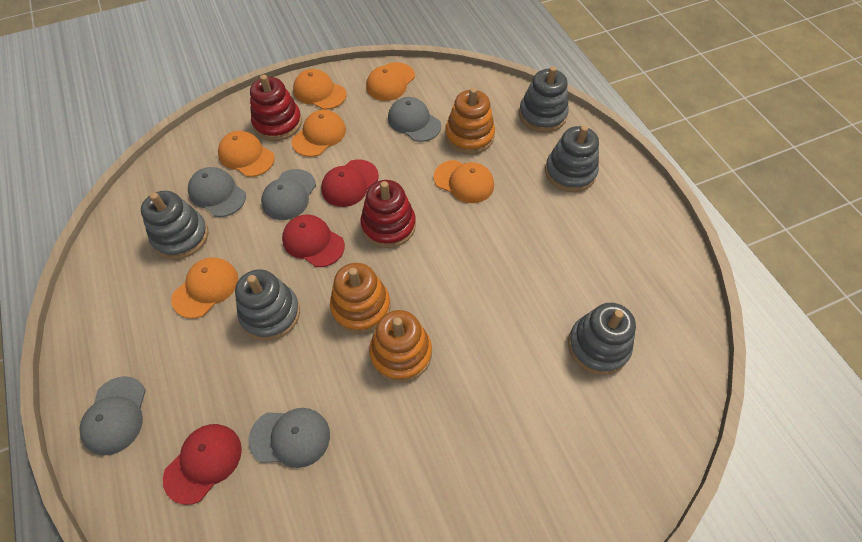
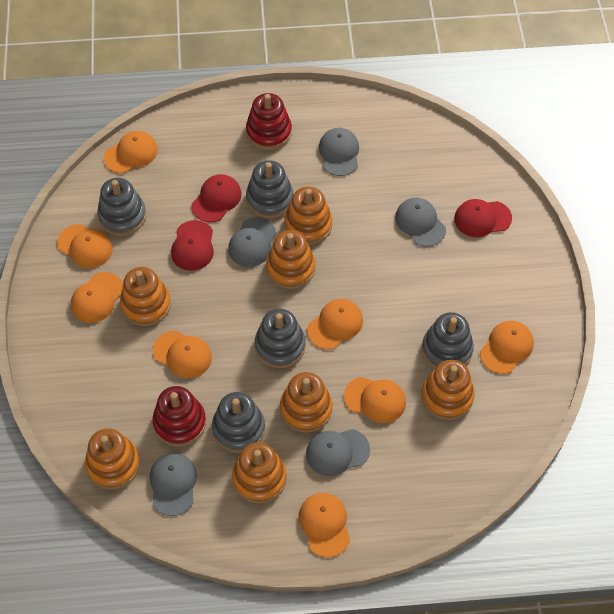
orange cap: 6 -> 8
orange stacking toy: 3 -> 7

